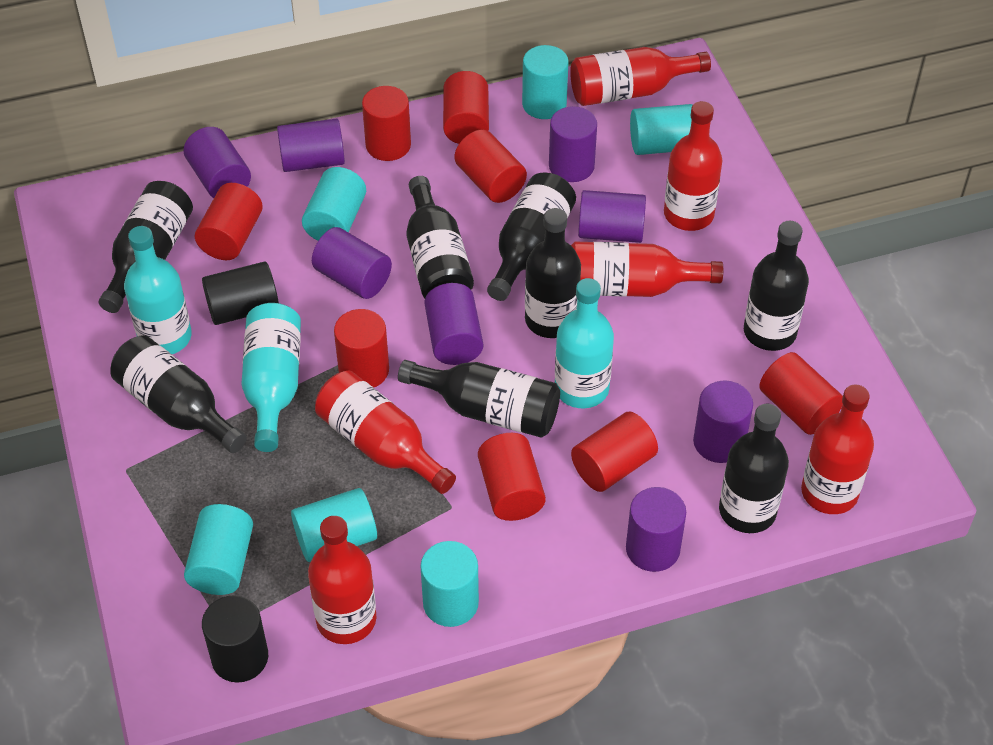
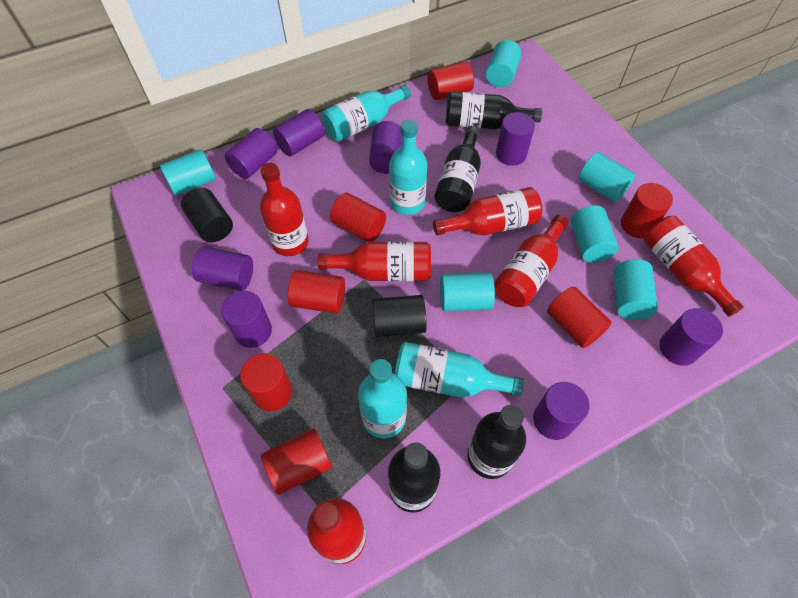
black bottle: 8 -> 4
red cylinder: 8 -> 7
turquoise bottle: 3 -> 4

